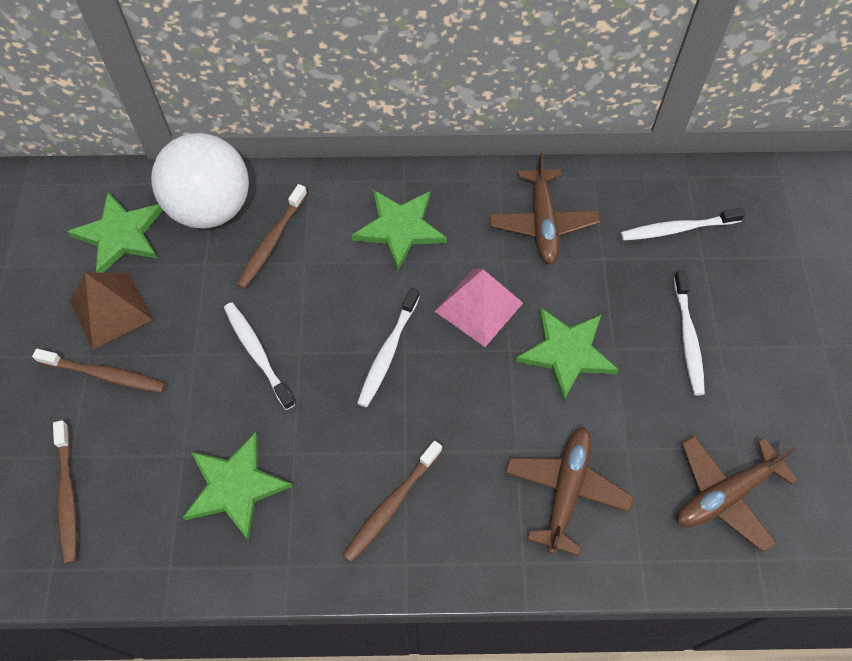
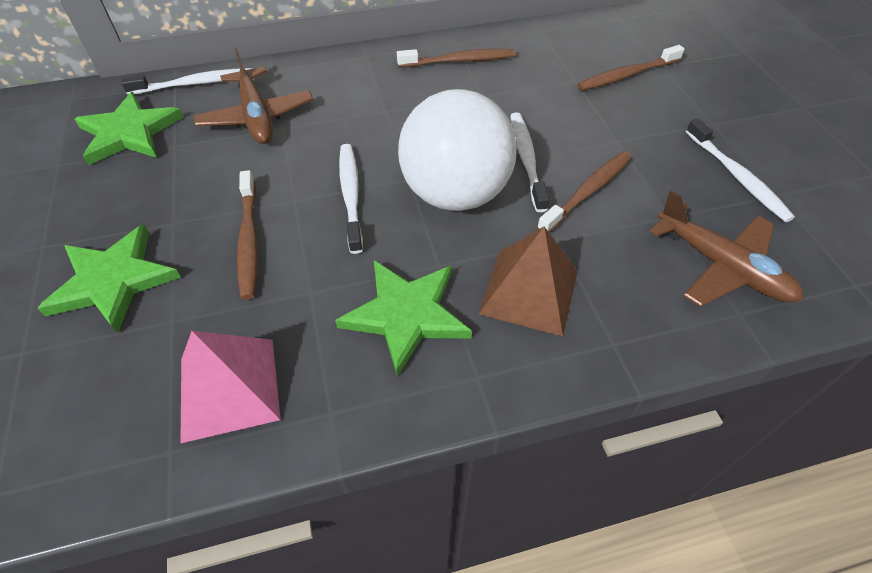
brown plane: 3 -> 2
green star: 4 -> 3

